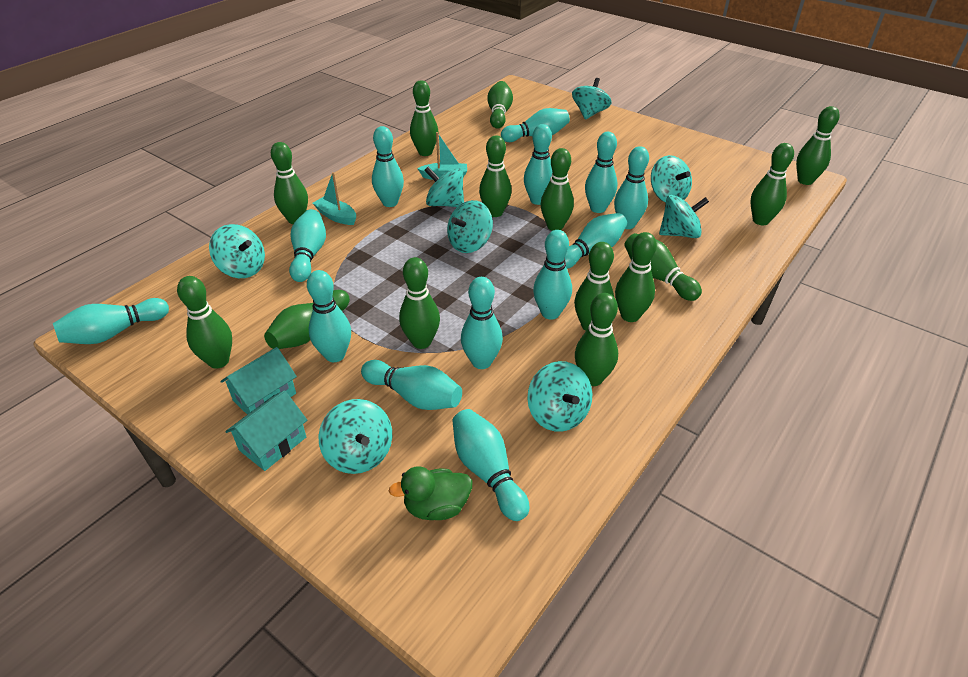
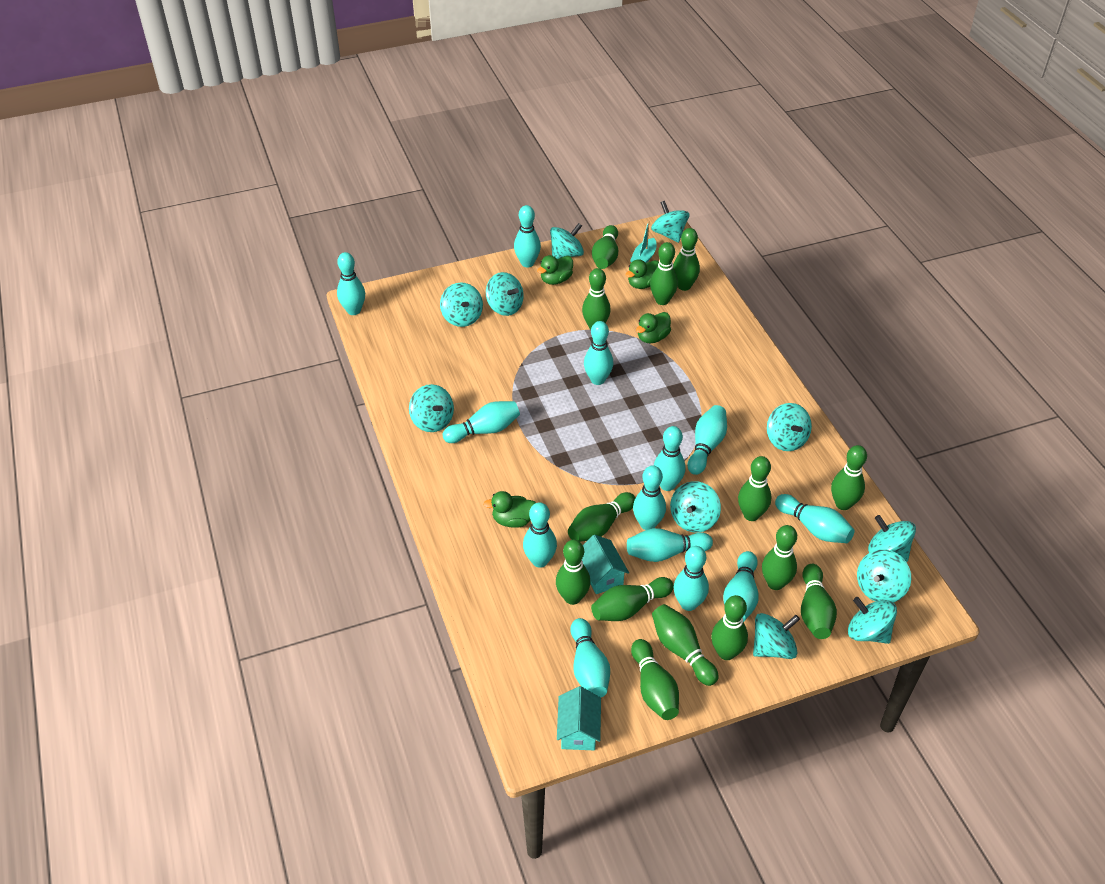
green duck: 1 -> 4
turquoise boat: 2 -> 1
turquoise spinning top: 8 -> 11

